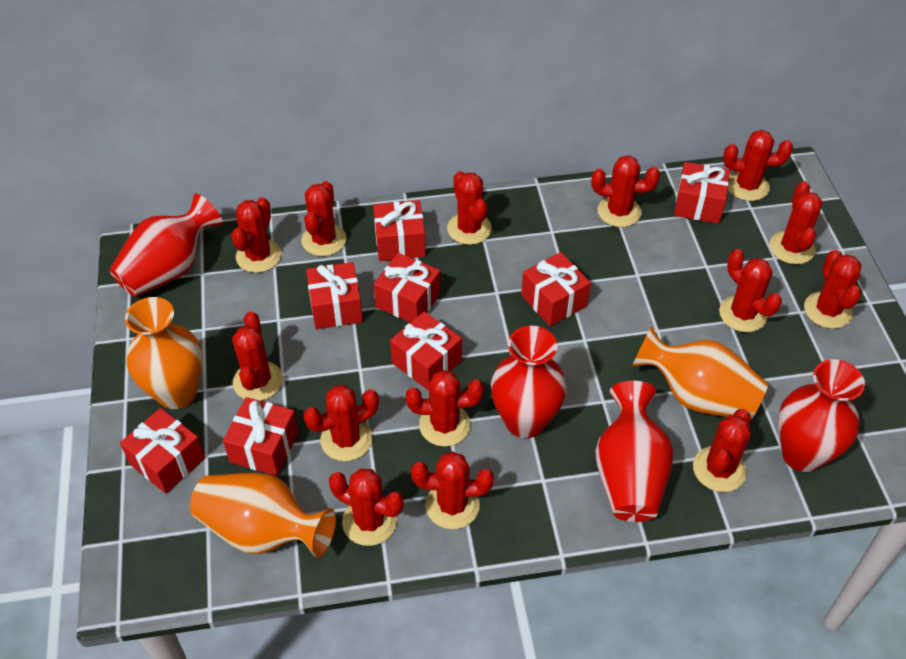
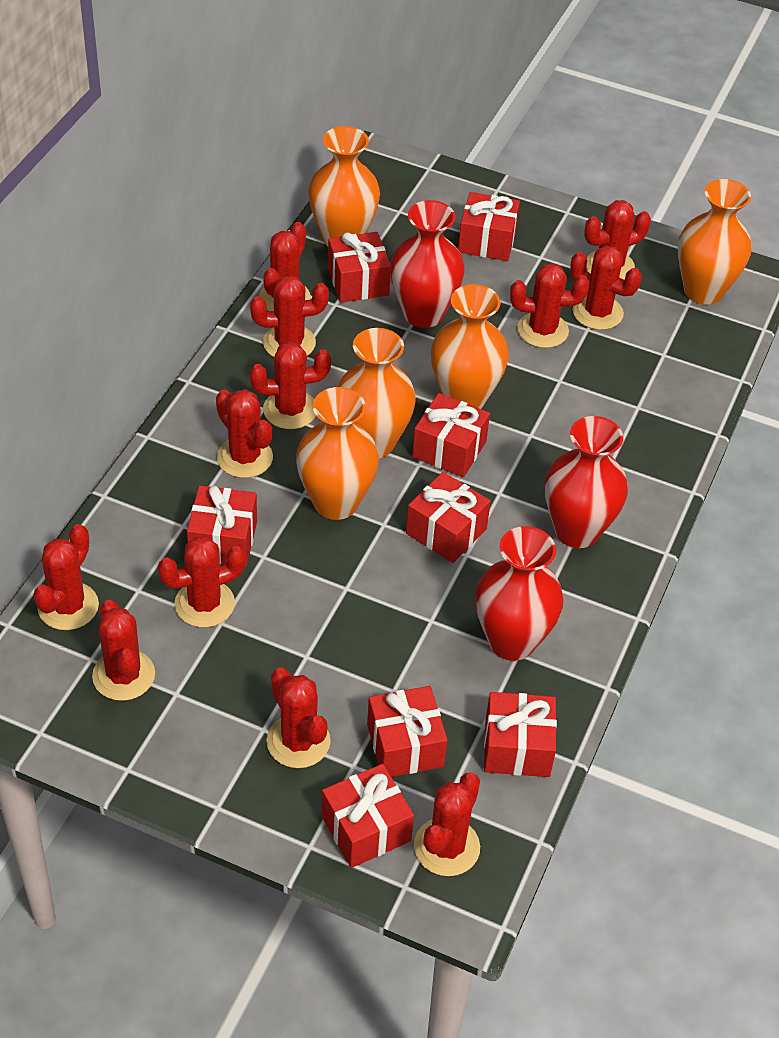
orange vase: 3 -> 5
red cactus: 14 -> 12
red vase: 4 -> 3

